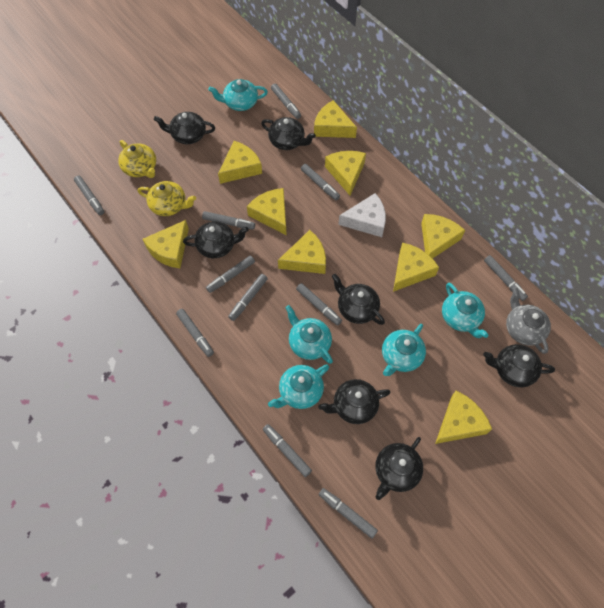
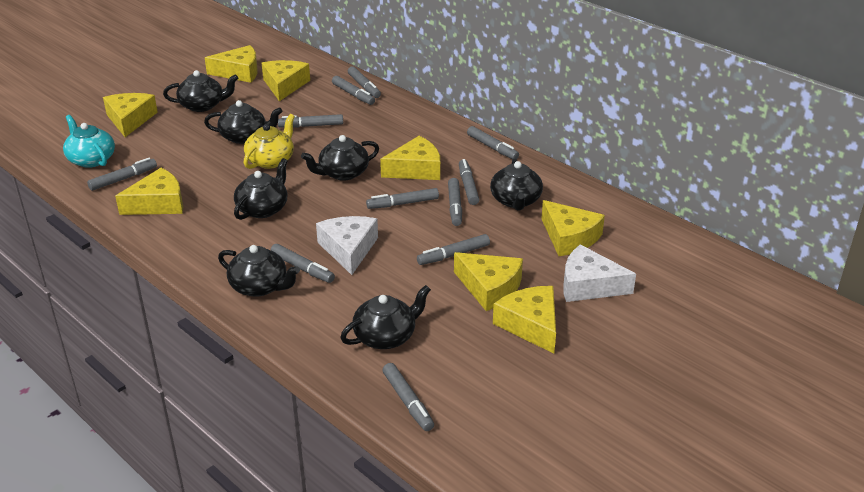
grey teapot: 1 -> 0
turquoise teapot: 5 -> 1
white cheese: 1 -> 2
yellow cheese: 9 -> 8
yellow teapot: 2 -> 1

